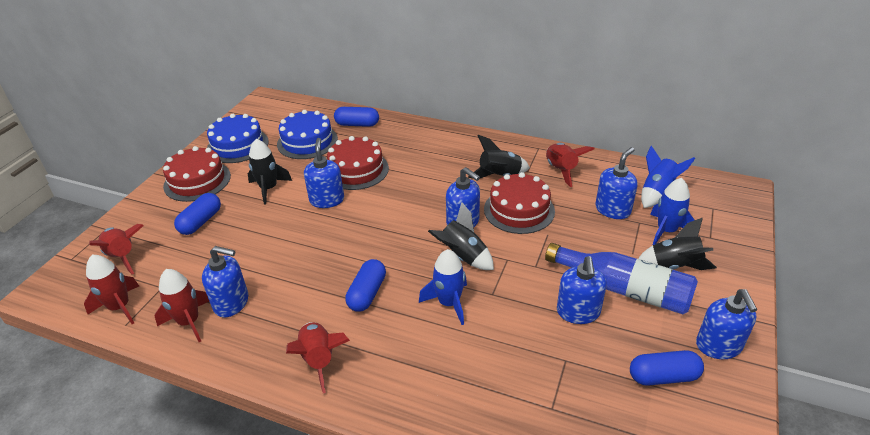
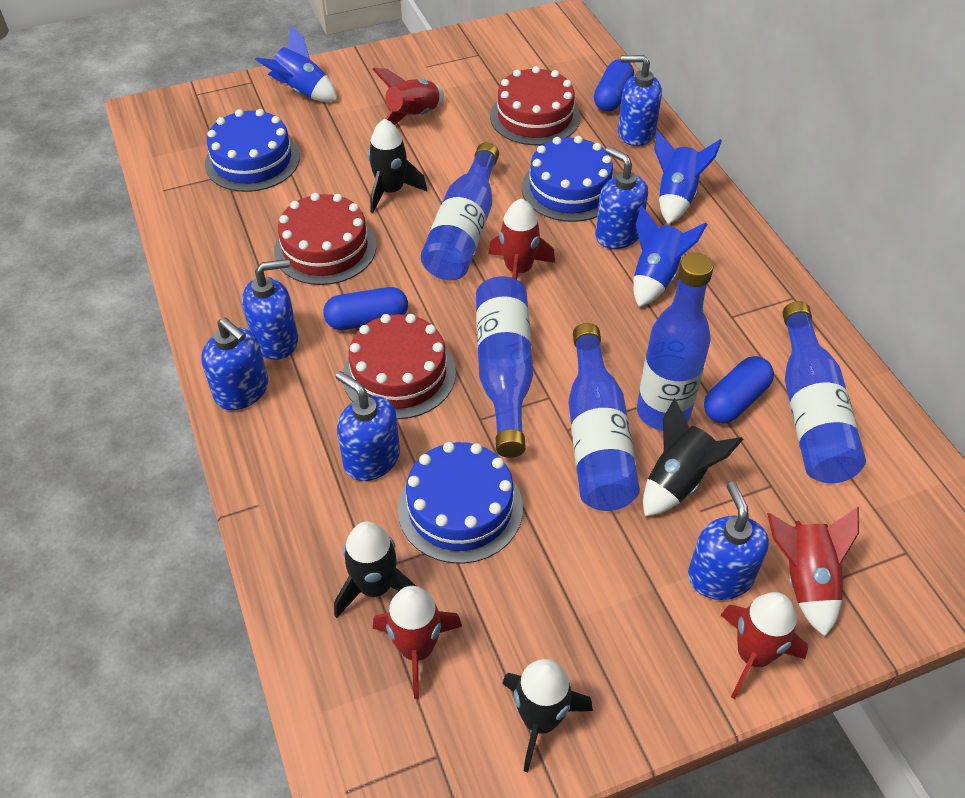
blue bottle: 1 -> 5
blue cake: 2 -> 3
blue capsule: 4 -> 3

